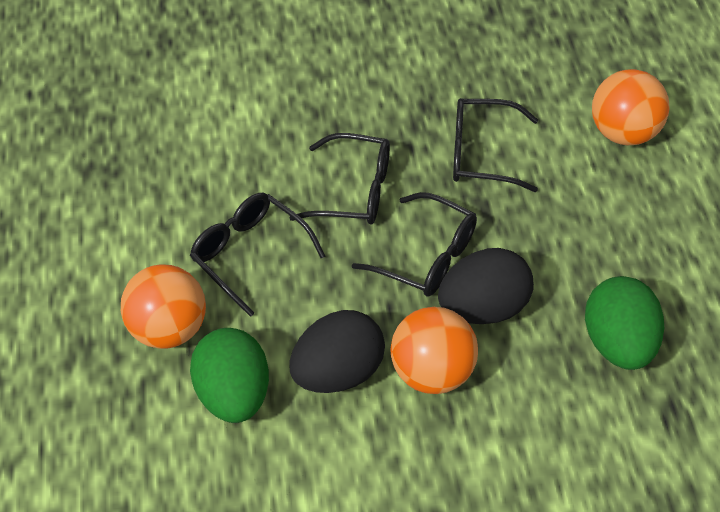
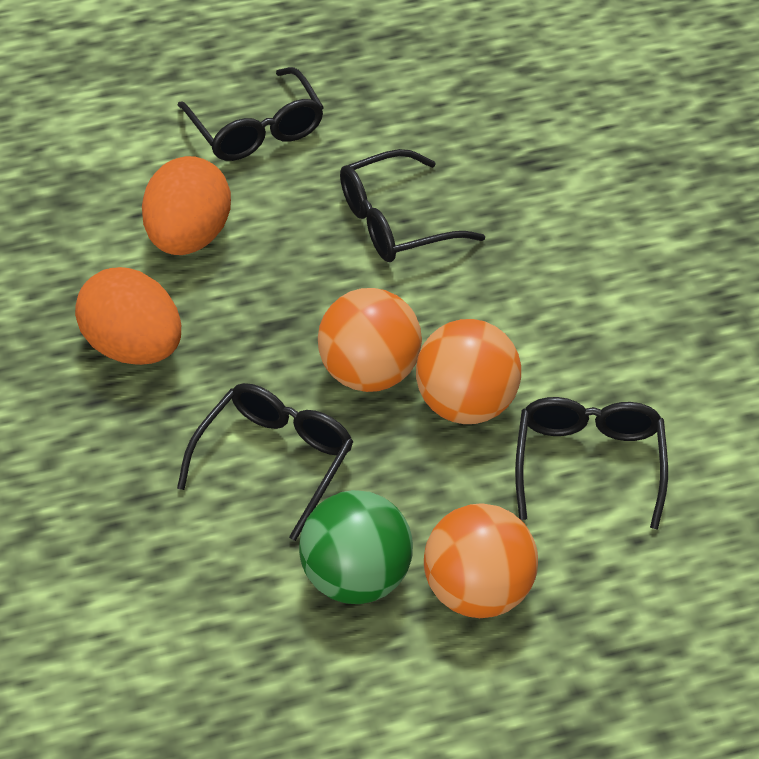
black egg: 2 -> 0
green ball: 0 -> 1
green egg: 2 -> 0
orange egg: 0 -> 2

